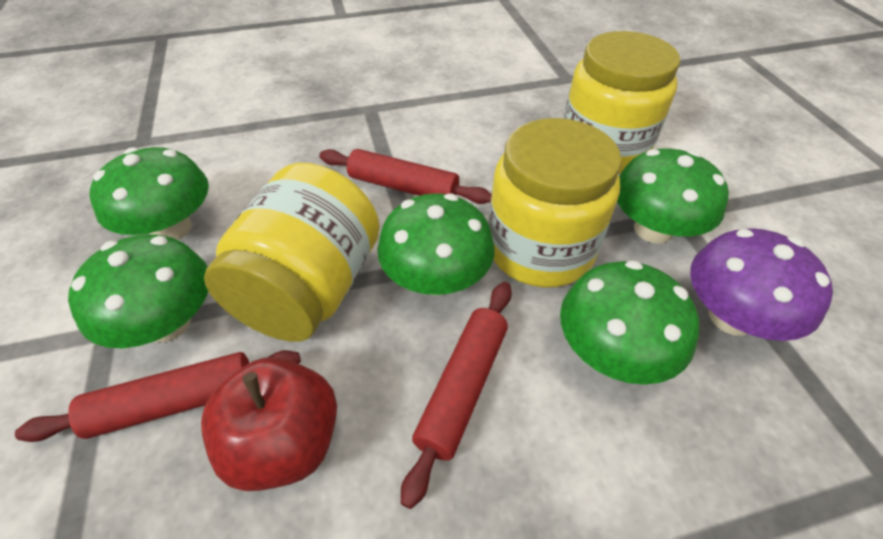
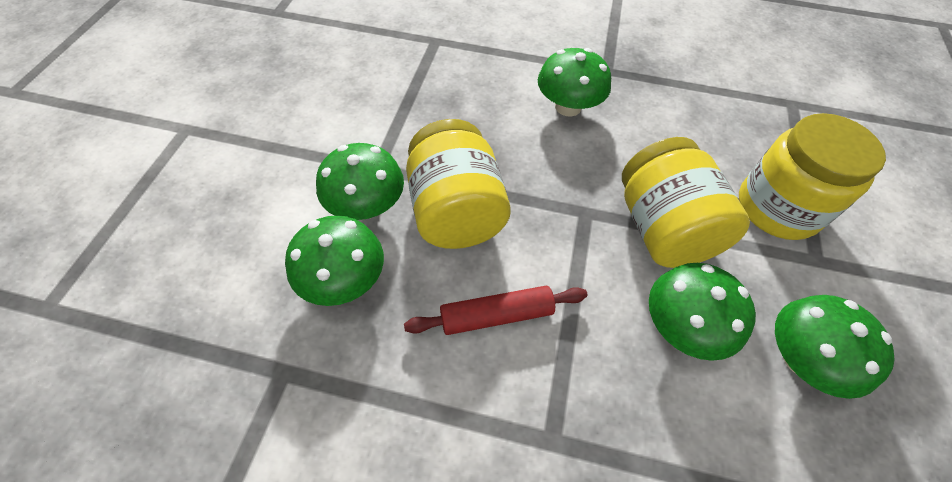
purple mushroom: 1 -> 0
red apple: 1 -> 0
red rolling pin: 3 -> 1

